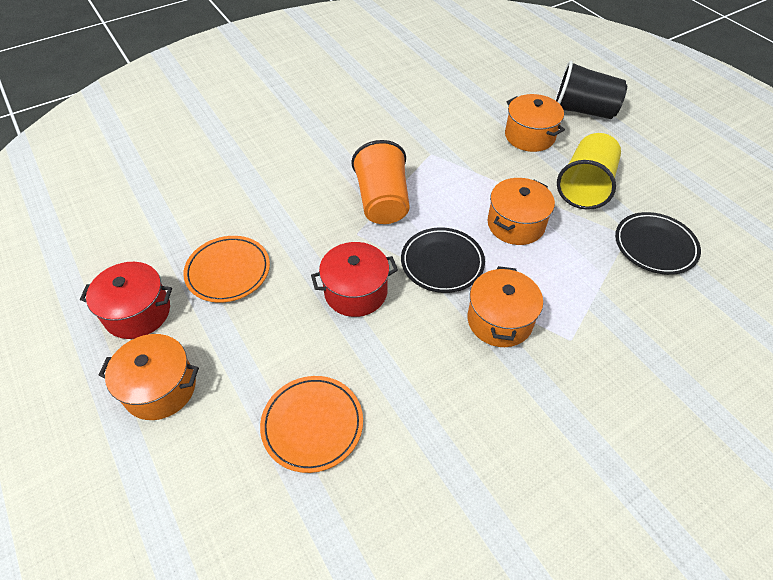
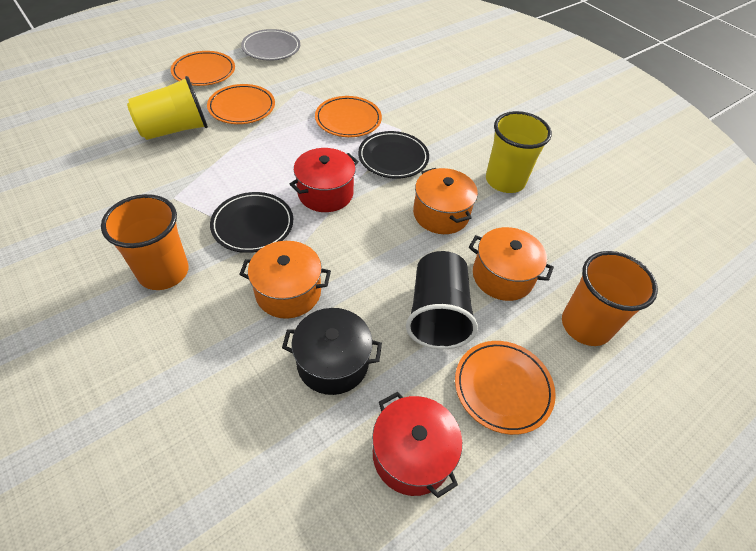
black pot: 0 -> 1
grey plate: 0 -> 1
orange cup: 1 -> 2
orange plate: 2 -> 4
orange pot: 4 -> 3
yellow cup: 1 -> 2

